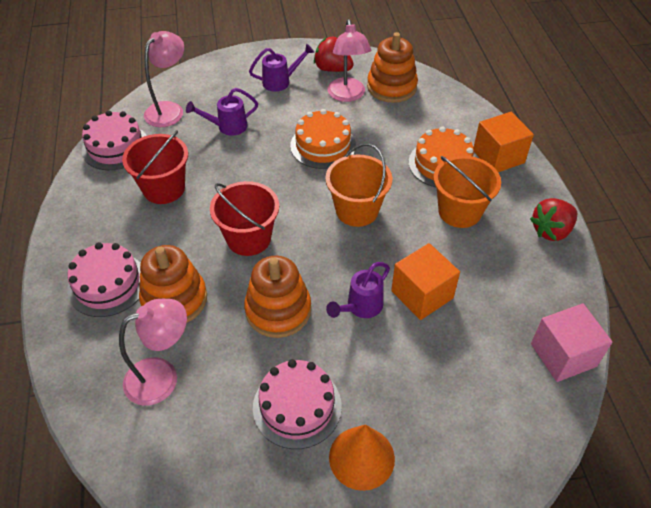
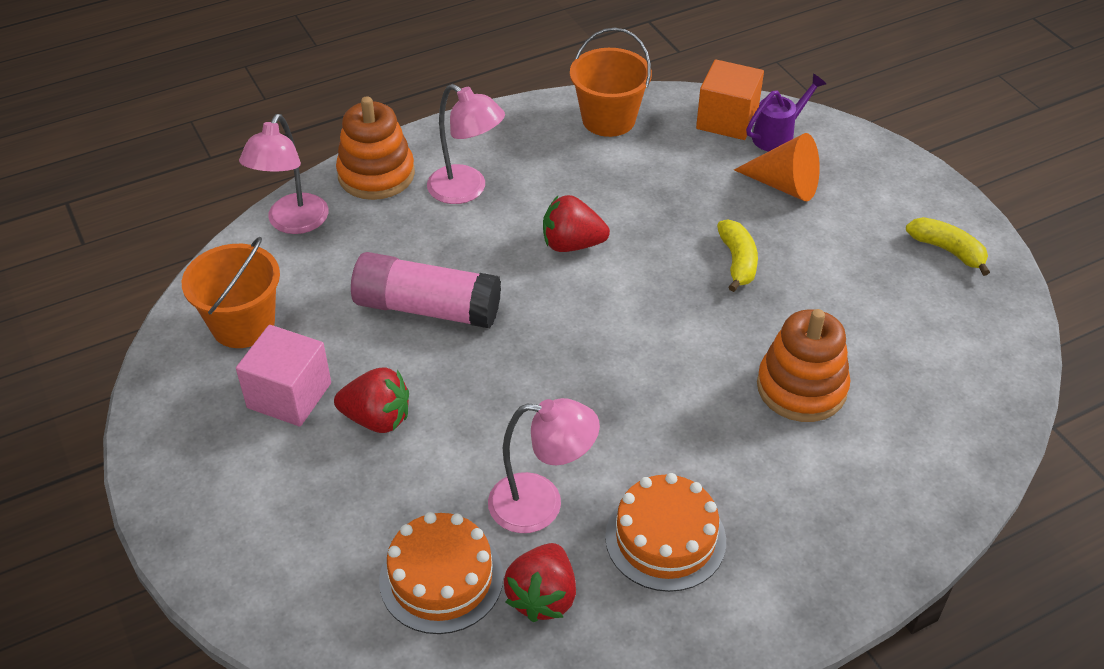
orange cube: 2 -> 1
orange stacking toy: 3 -> 2
pink cake: 3 -> 0
pink glue stick: 0 -> 1
purple watering can: 3 -> 1
red bucket: 2 -> 0
red strawberry: 2 -> 3
yellow banana: 0 -> 2

